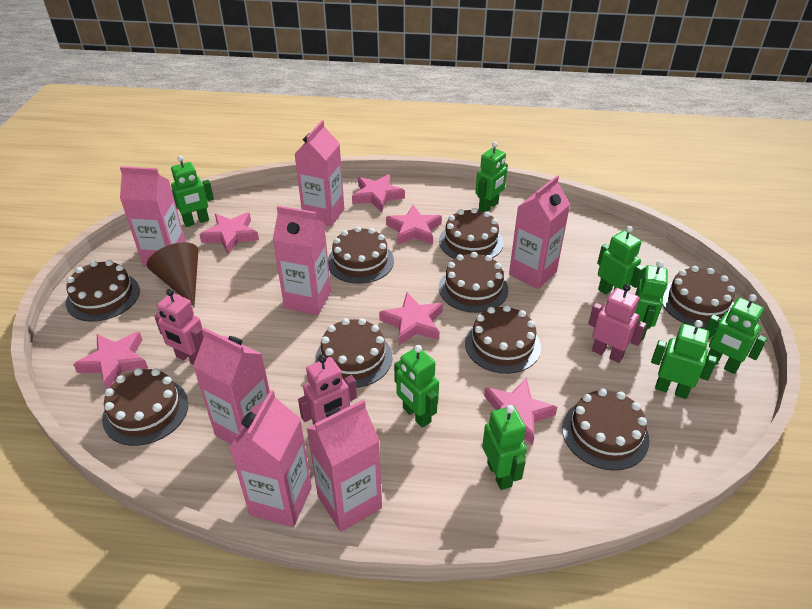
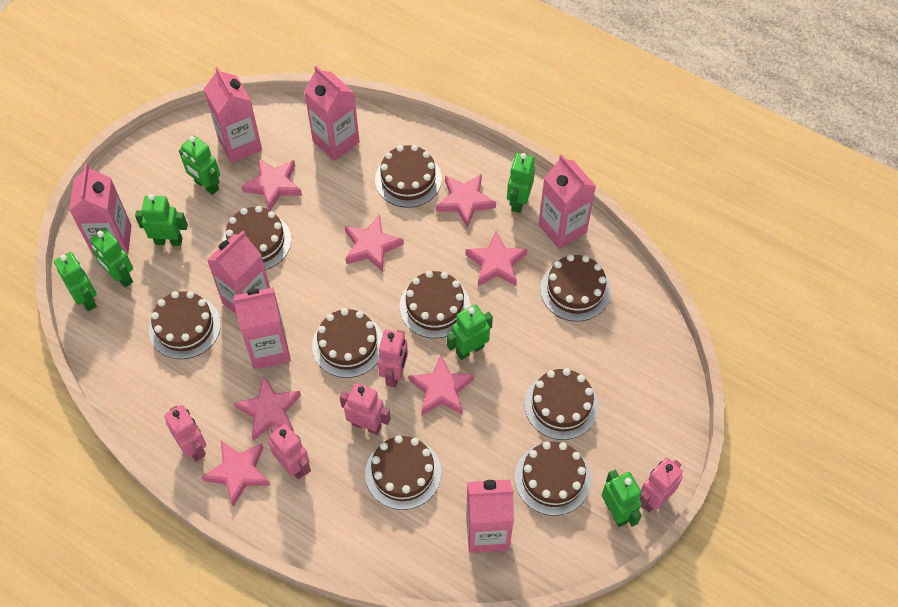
brown cone: 1 -> 0
green robot: 8 -> 7
pink robot: 3 -> 5
pink star: 6 -> 7

